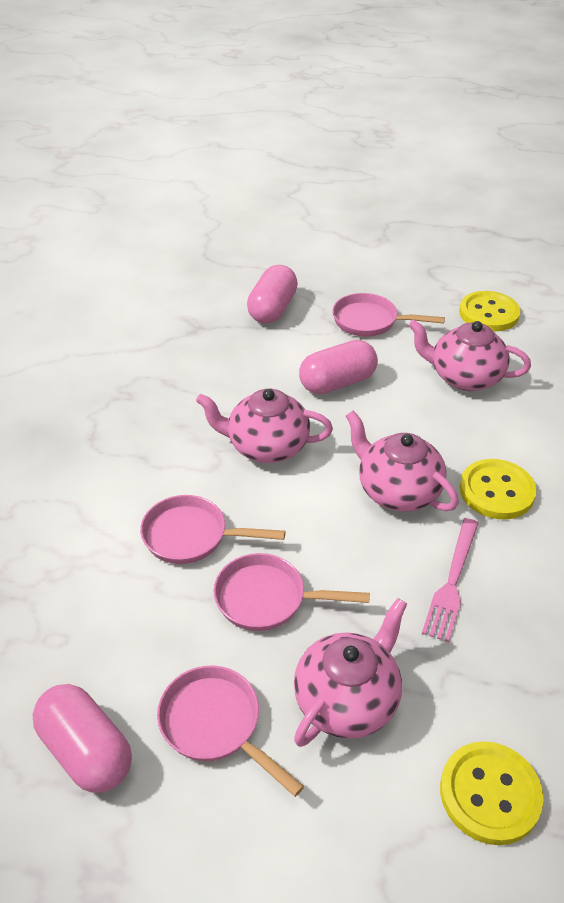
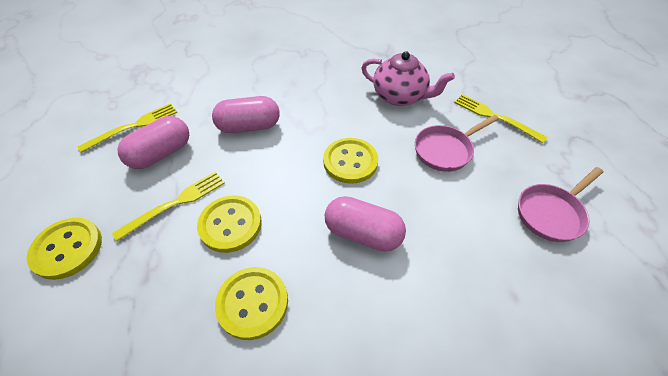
pink fork: 1 -> 0
pink pan: 4 -> 2
pink teapot: 4 -> 1
yellow button: 3 -> 4
yellow fork: 0 -> 3

